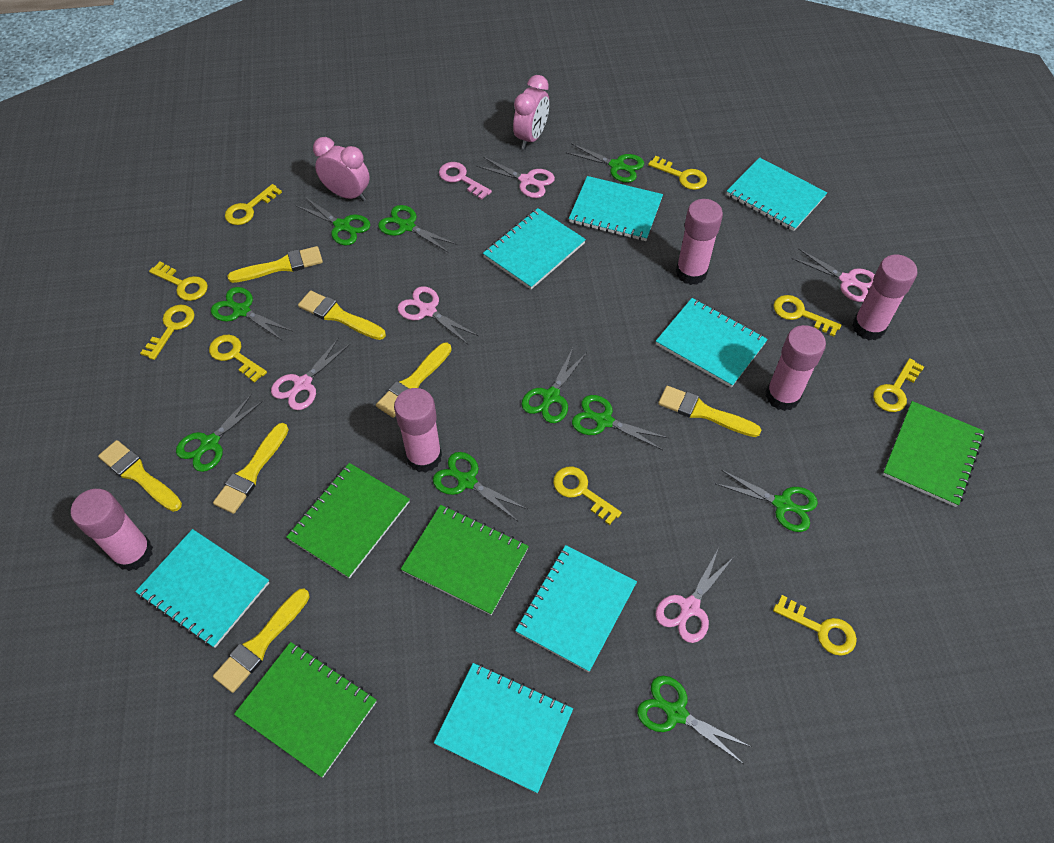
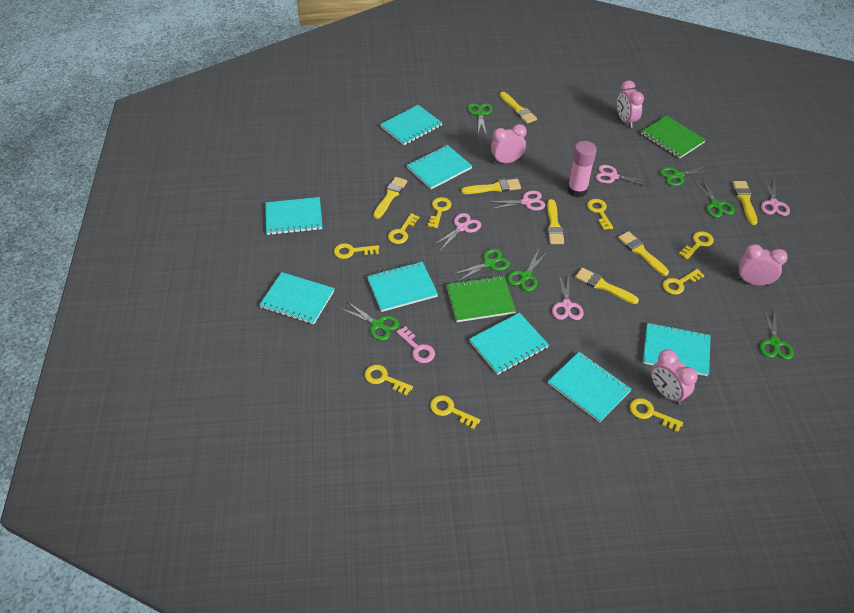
green notebook: 4 -> 2
green scissors: 10 -> 7
pink clock: 2 -> 4
pink glue stick: 5 -> 1
turquoise notebook: 7 -> 8

